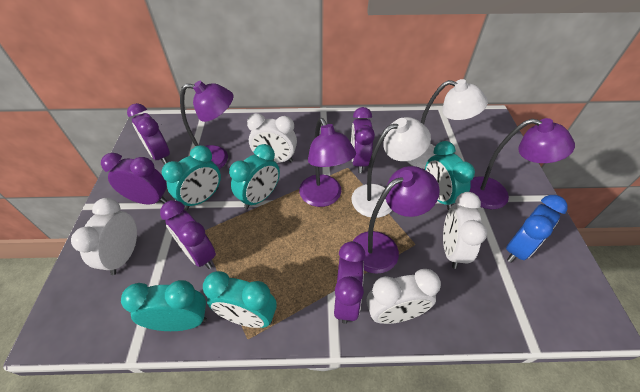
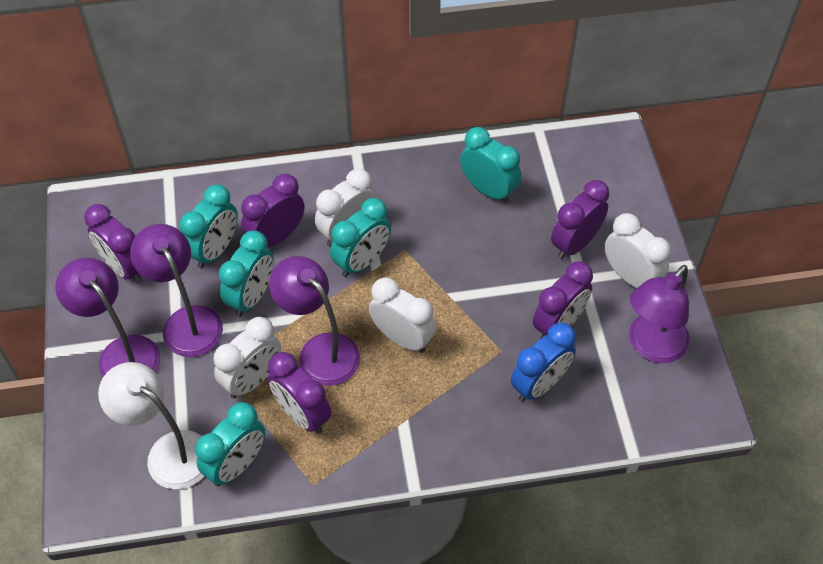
white lamp: 2 -> 1

